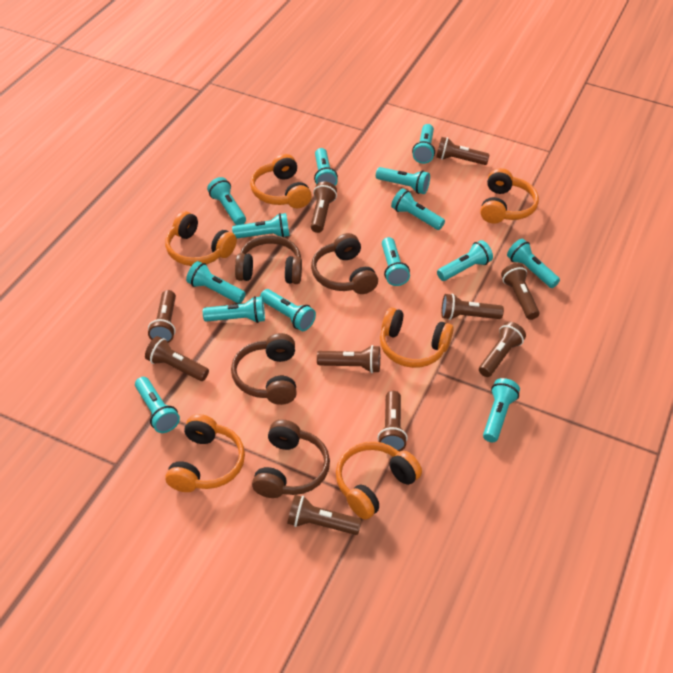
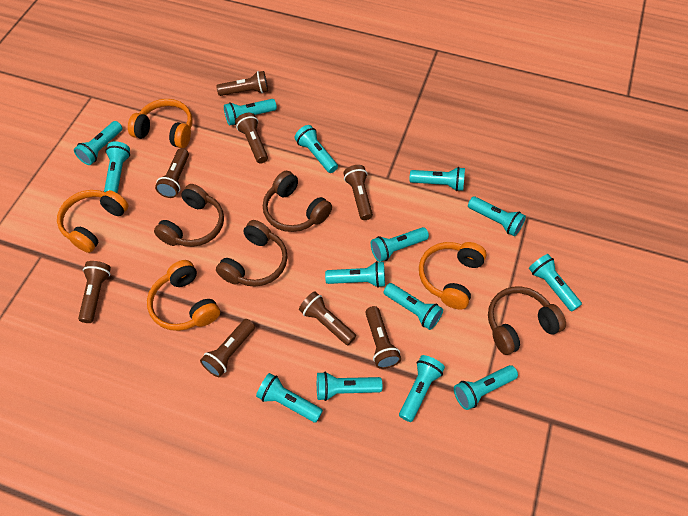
brown flashlight: 10 -> 8
orange headphones: 6 -> 4

